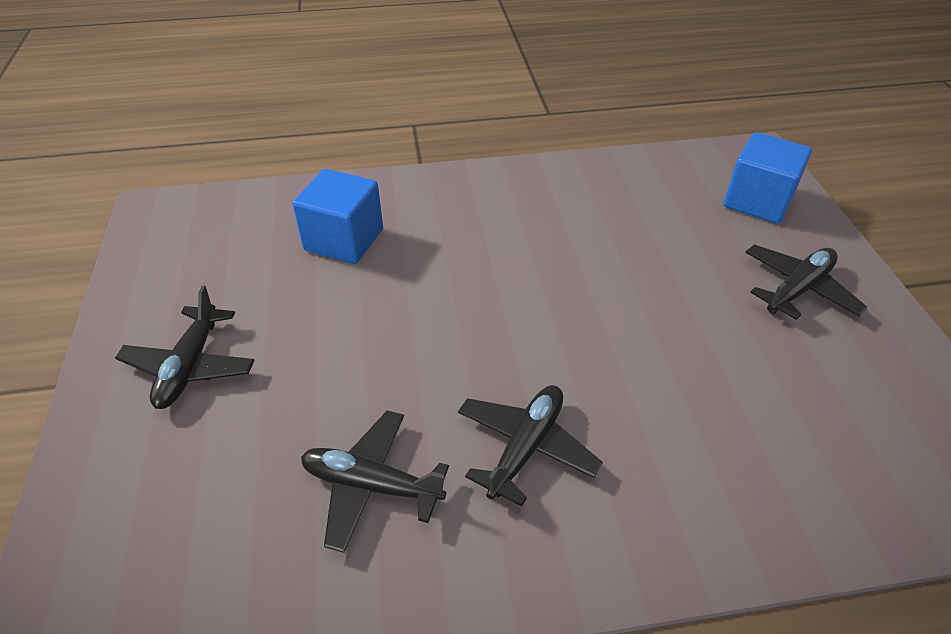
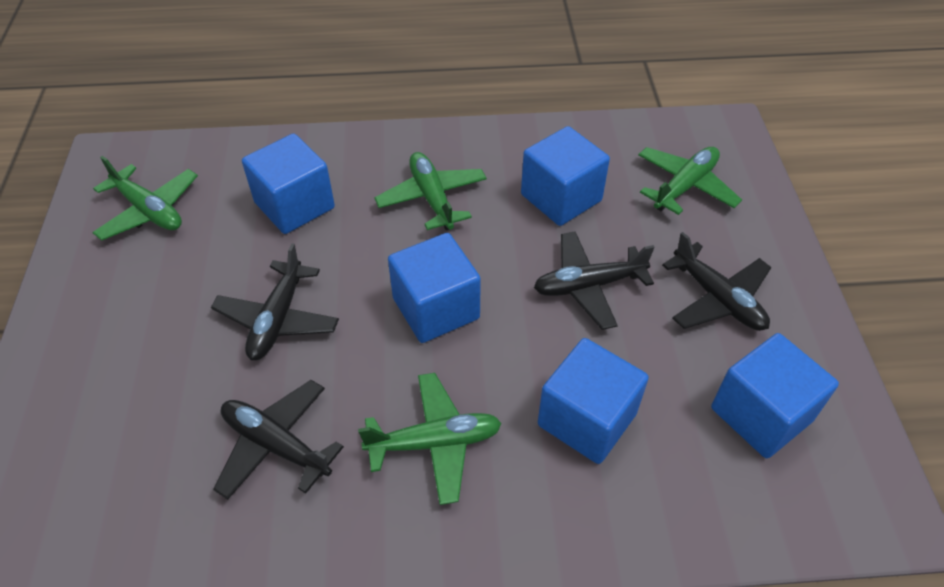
blue cube: 2 -> 5
green plane: 0 -> 4

